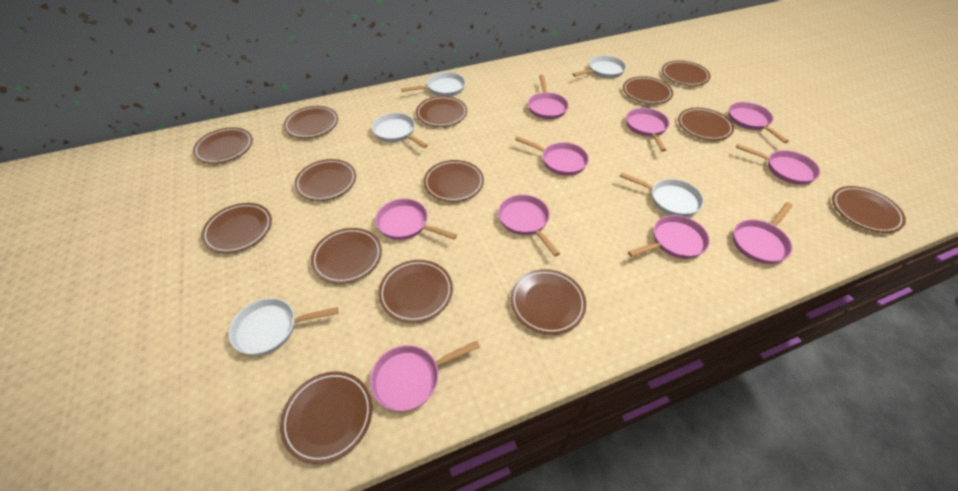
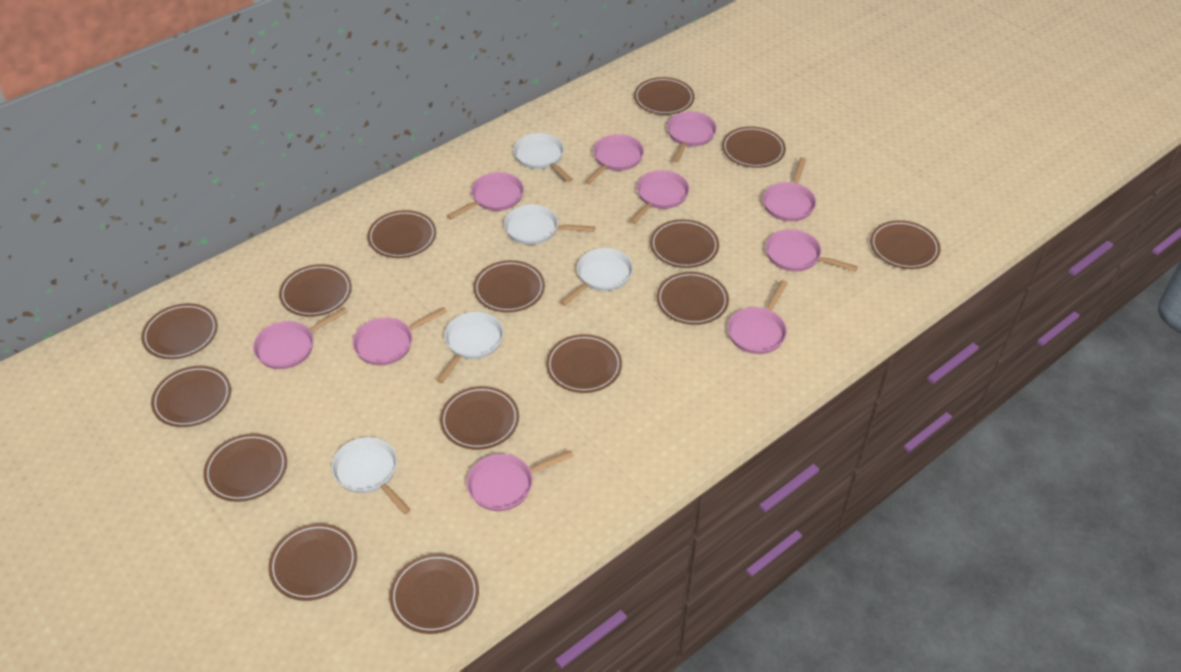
brown plate: 14 -> 15

